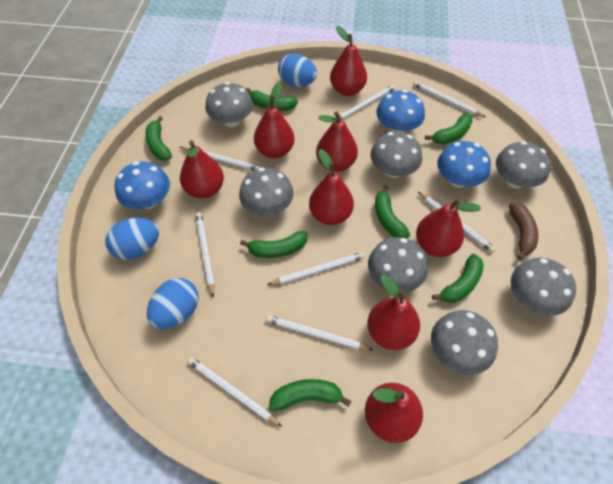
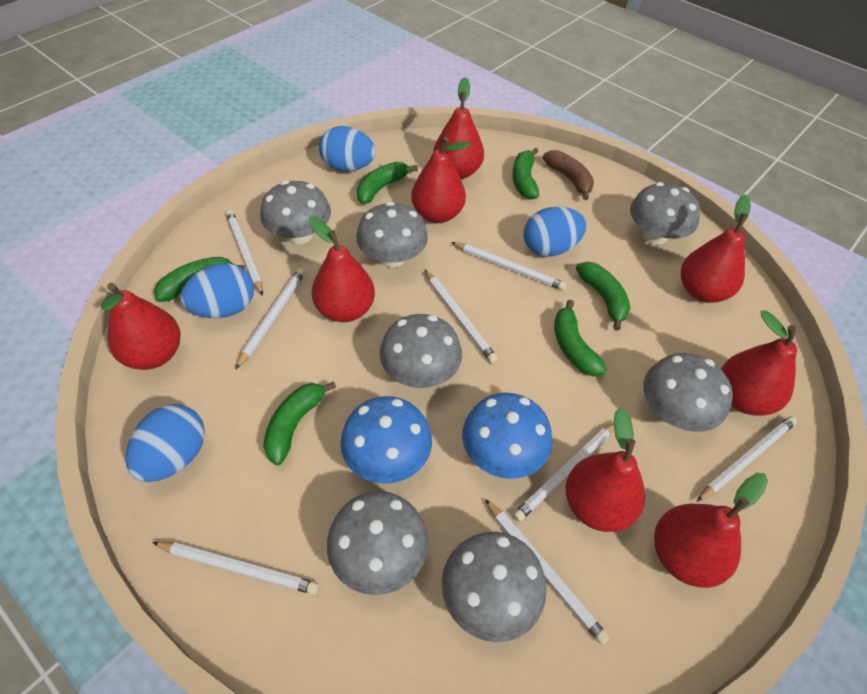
blue egg: 3 -> 4
blue mushroom: 3 -> 2
green banana: 7 -> 6

